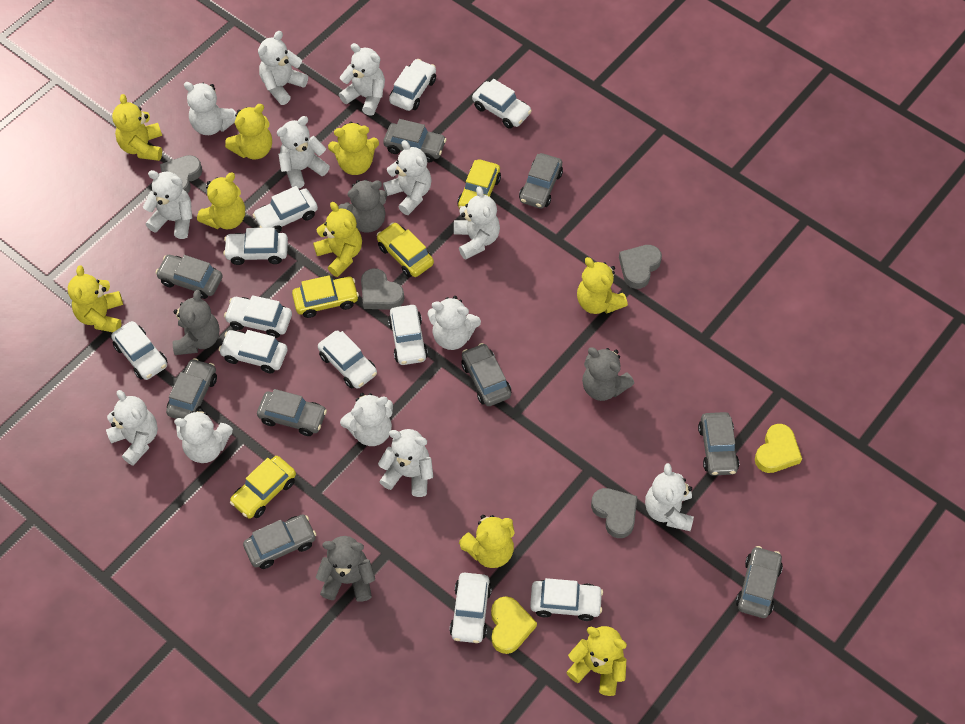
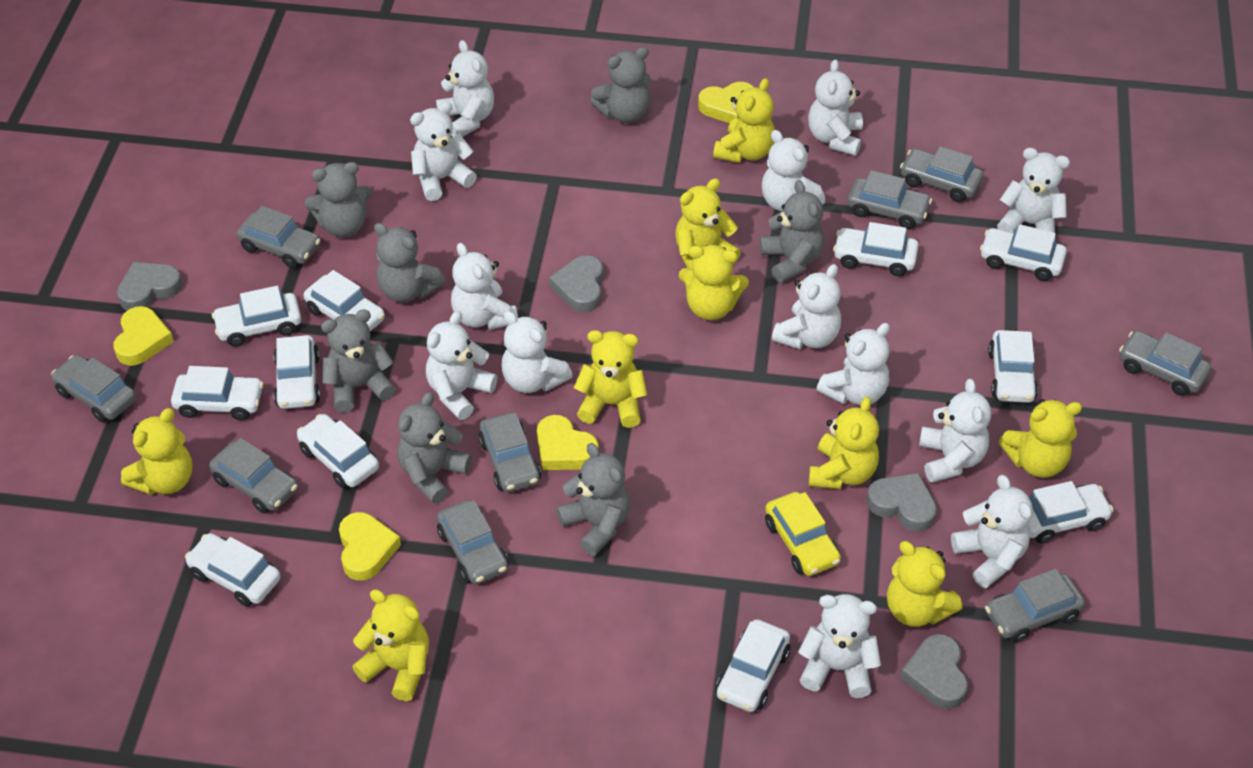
grey teddy bear: 4 -> 7
yellow car: 4 -> 1
yellow heart: 2 -> 4

